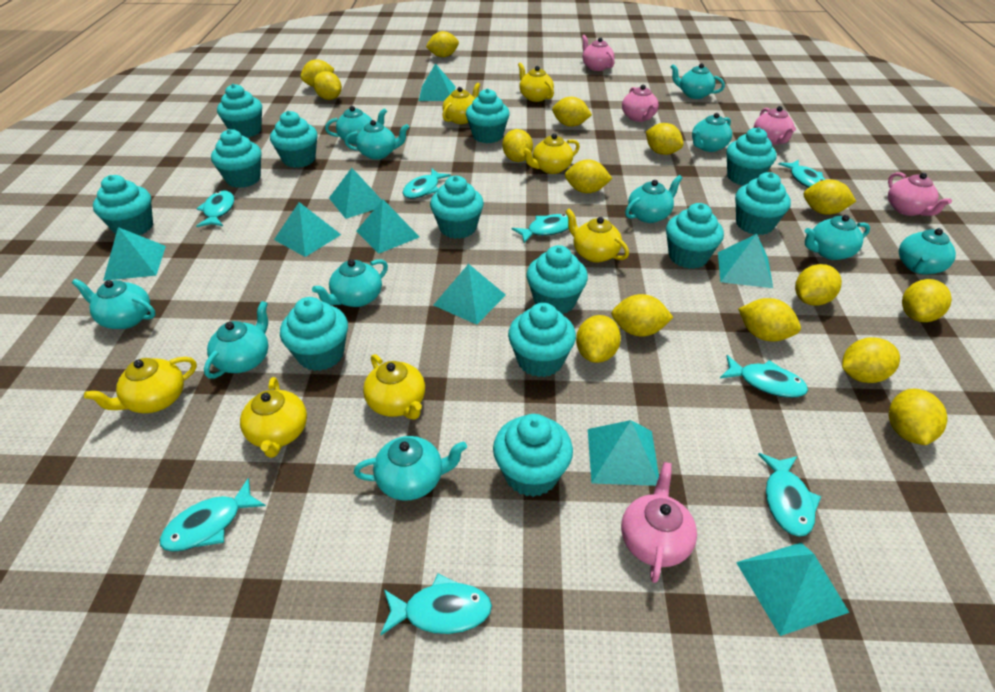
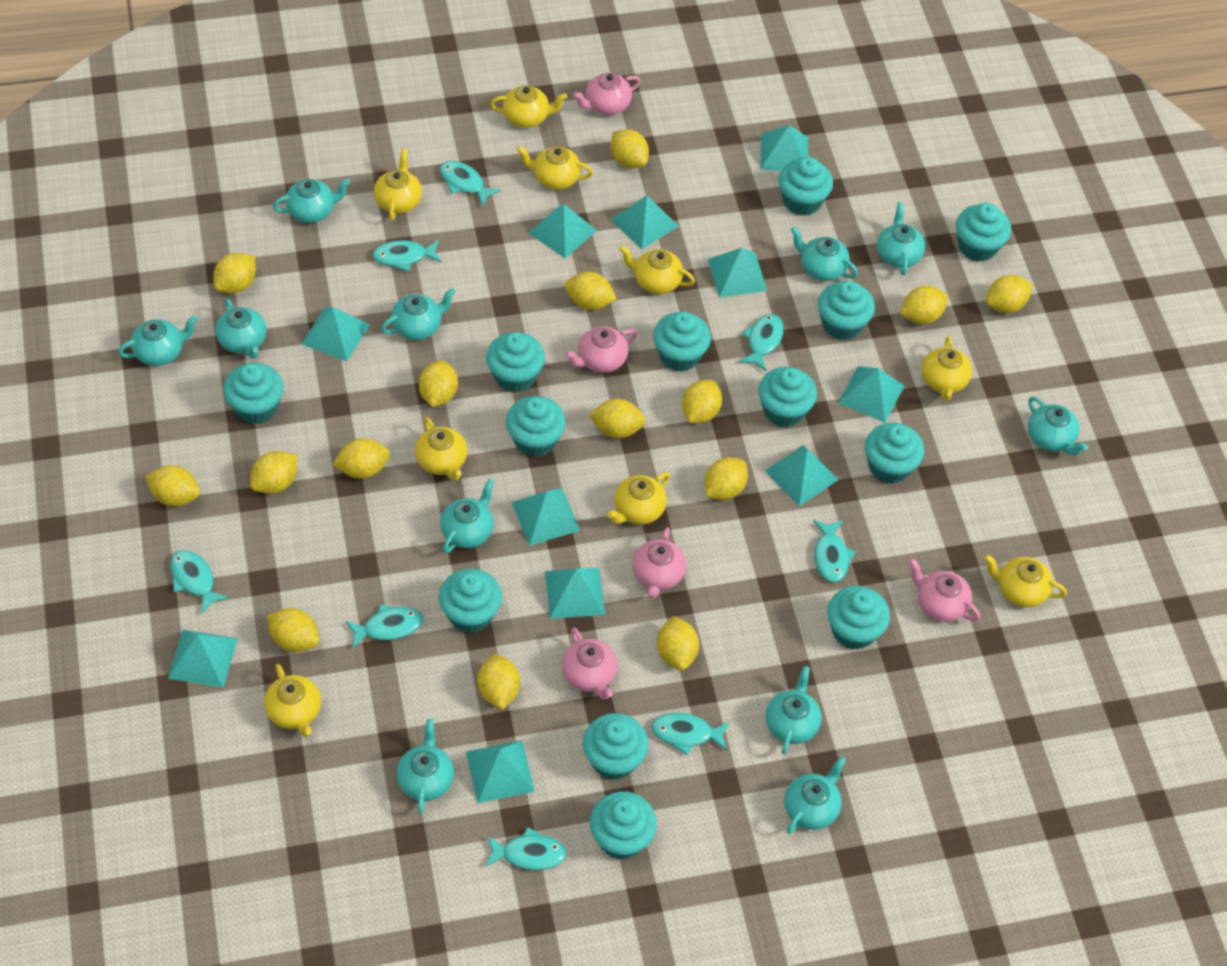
turquoise pyramid: 9 -> 11
yellow teapot: 7 -> 9

